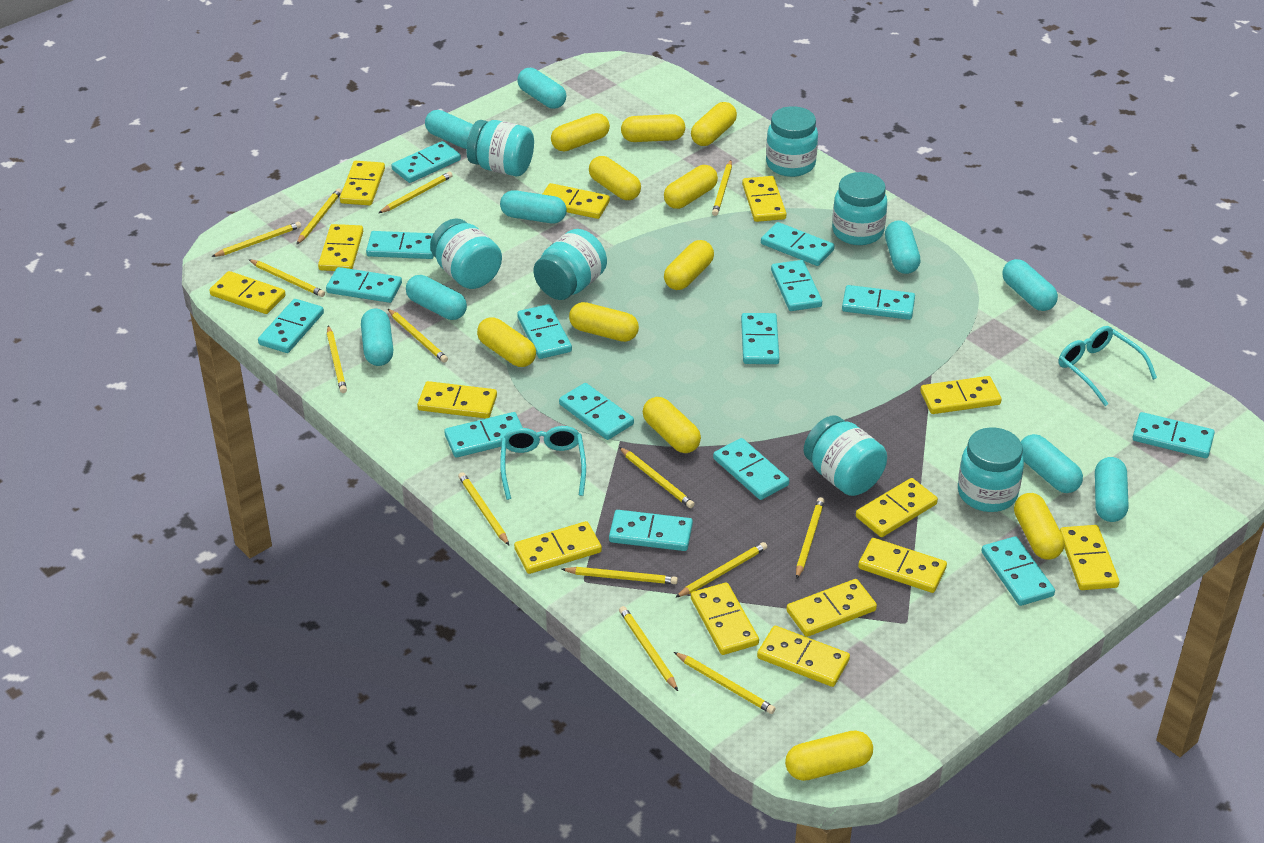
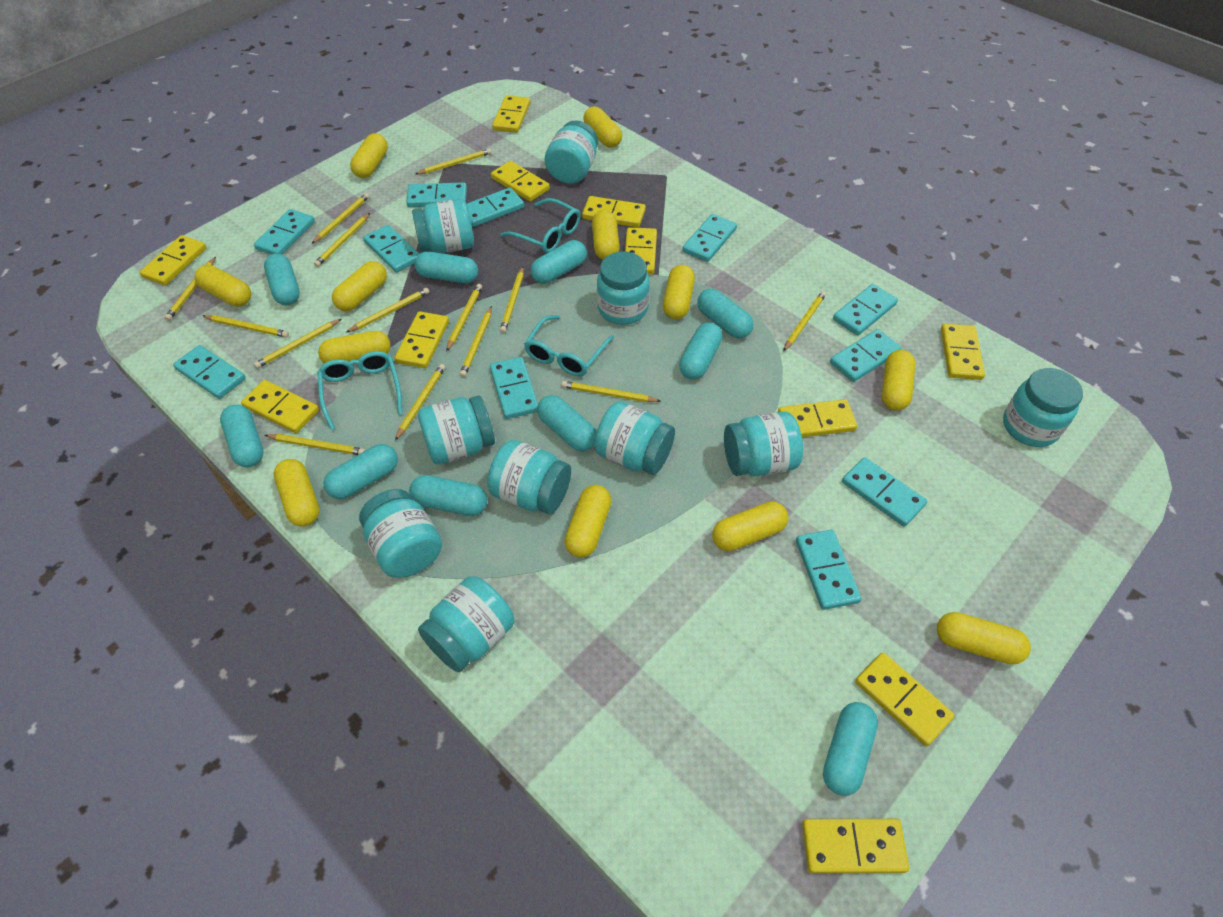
turquoise capsule: 9 -> 10
turquoise domino: 15 -> 11
turquoise glasses: 2 -> 3
turquoise jar: 7 -> 10
yellow capsule: 11 -> 12
yellow domino: 14 -> 11

